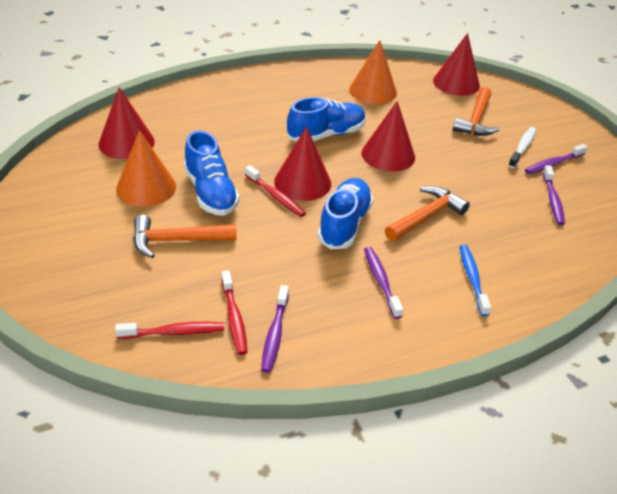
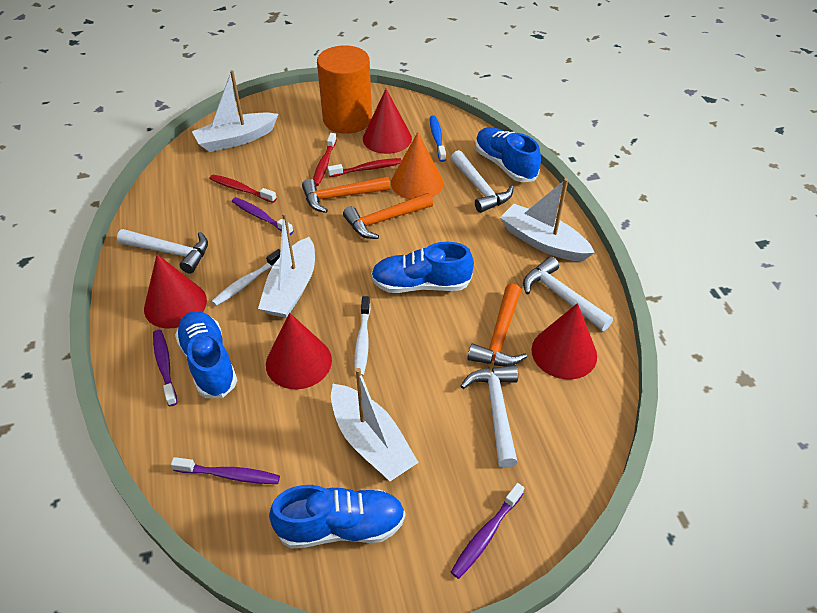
blue shoe: 3 -> 4
orange cone: 2 -> 1
orange cylinder: 0 -> 1
white boat: 0 -> 4
white hammer: 0 -> 4
white toothbrush: 1 -> 2

